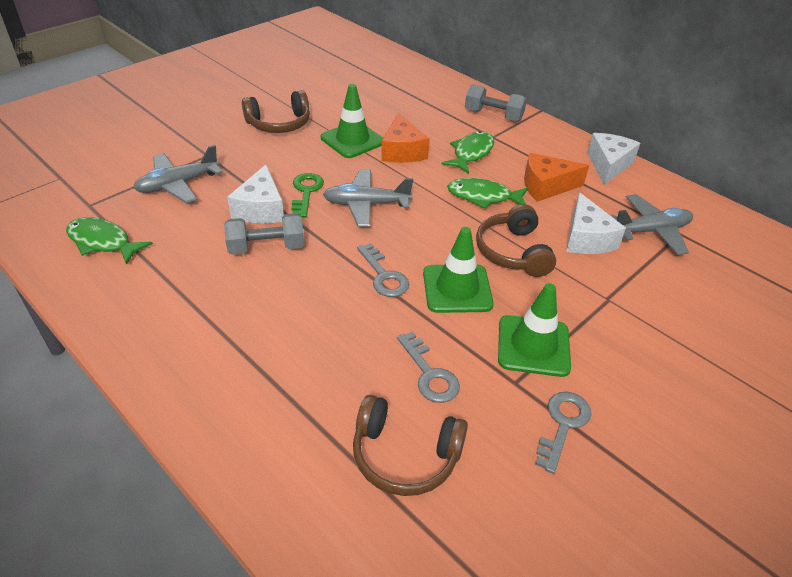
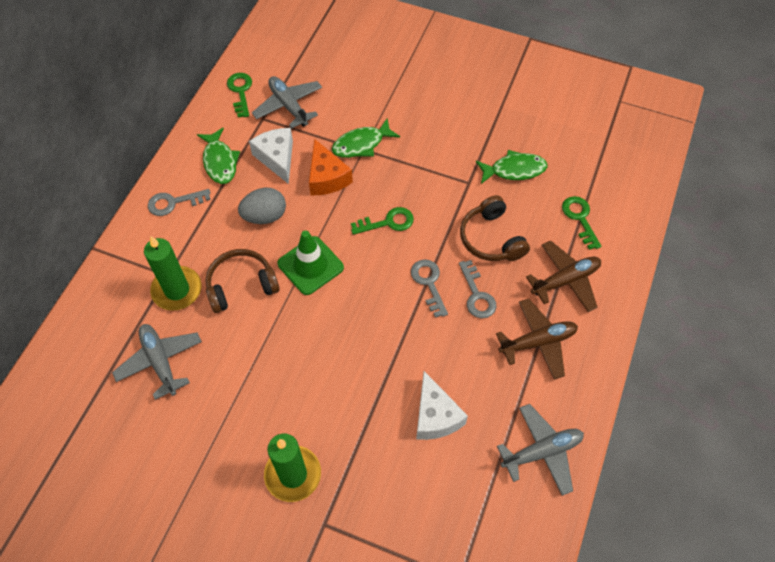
brown headphones: 3 -> 2
brown plane: 0 -> 2
green candle: 0 -> 2
green key: 1 -> 3
green traffic cone: 3 -> 1
grey dumbbell: 2 -> 0
grey egg: 0 -> 1
orange cheese: 2 -> 1
white cheese: 3 -> 2

